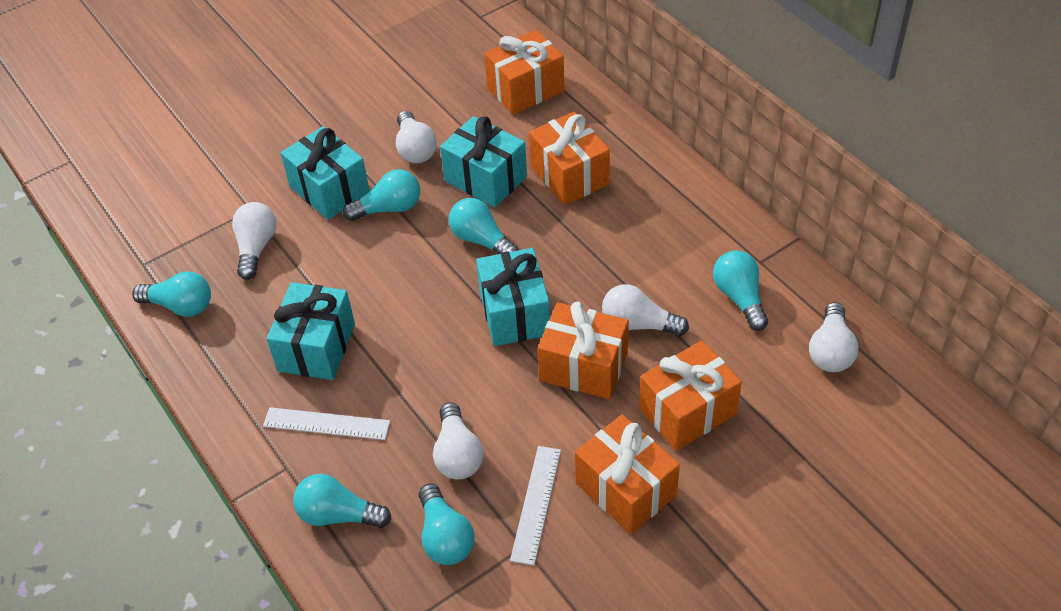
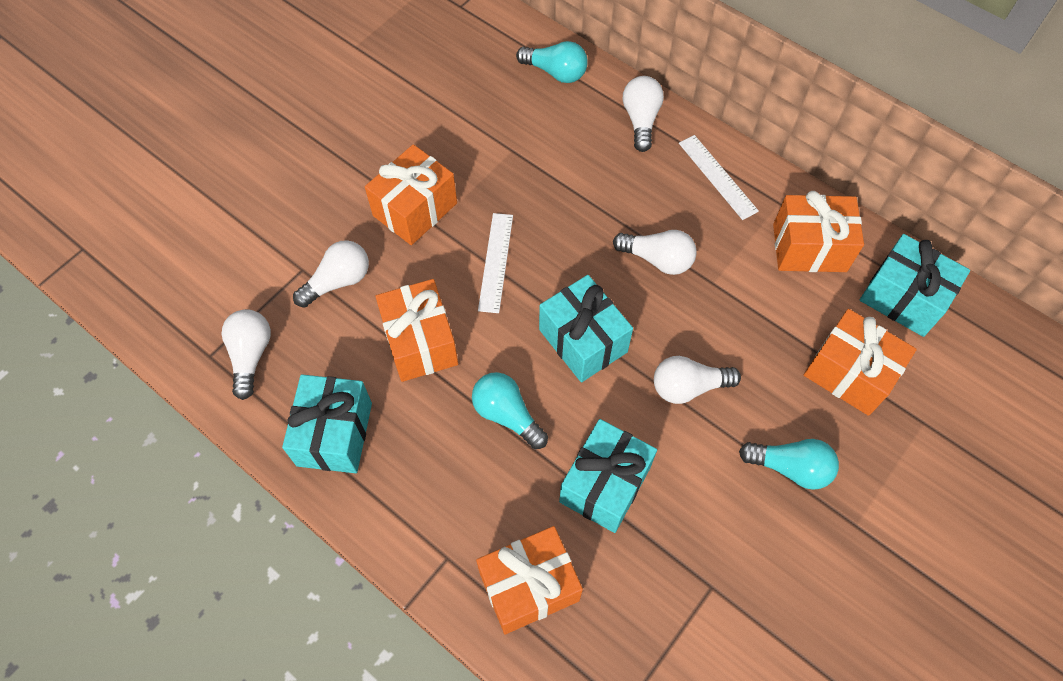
turquoise light bulb: 6 -> 3

